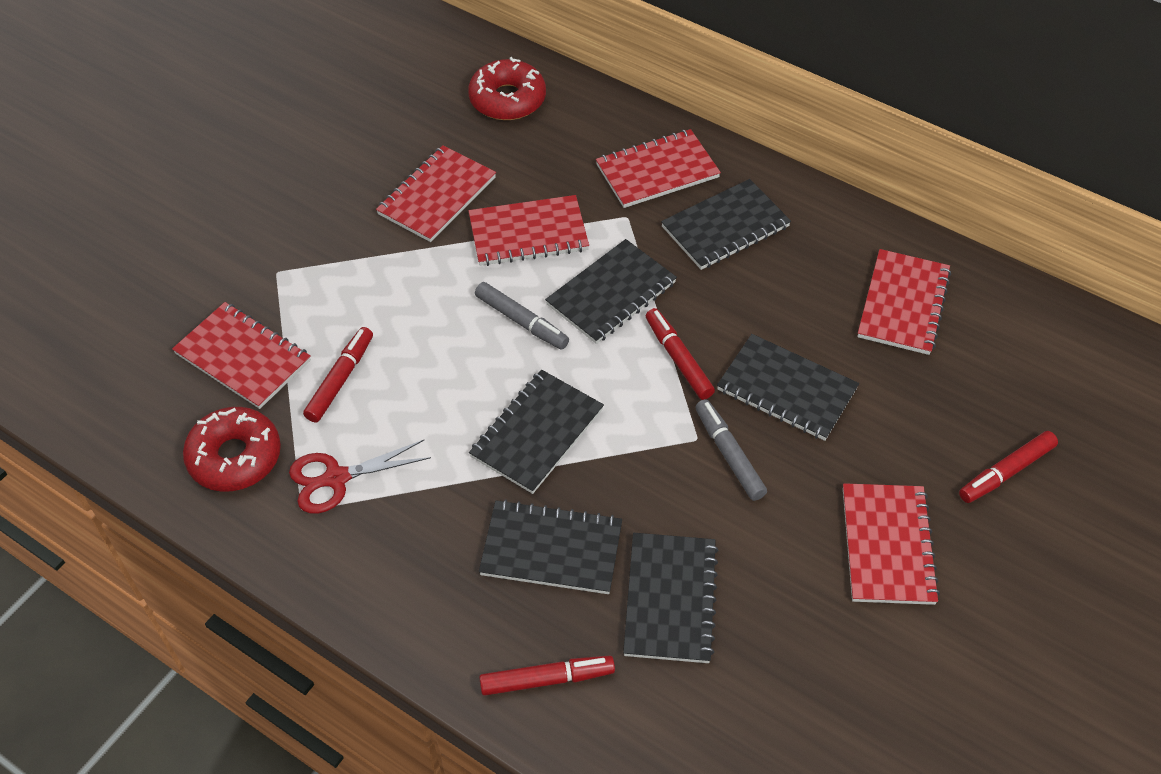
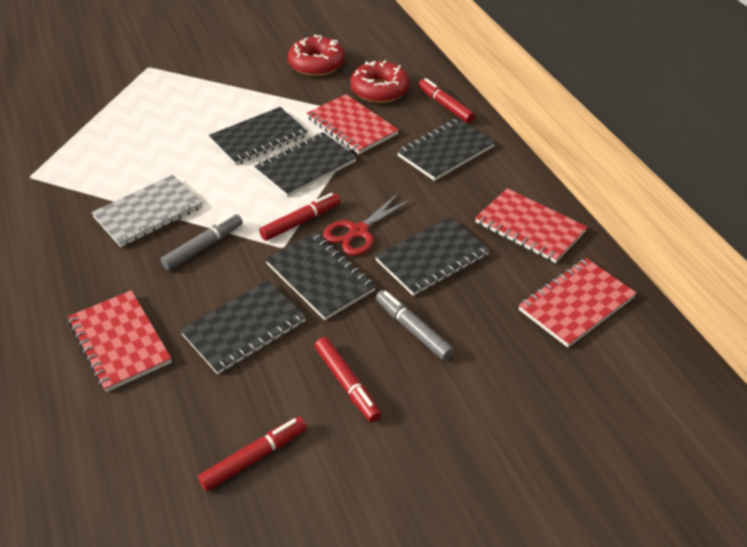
grey notebook: 0 -> 1
red notebook: 6 -> 4

